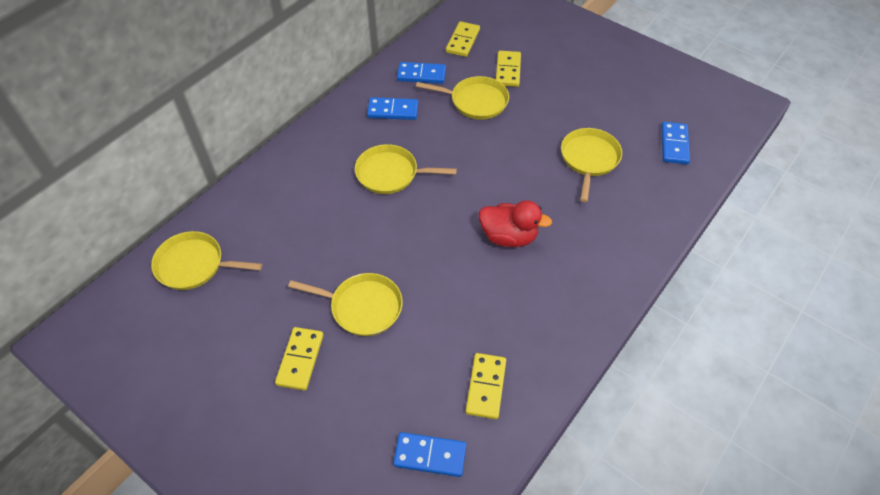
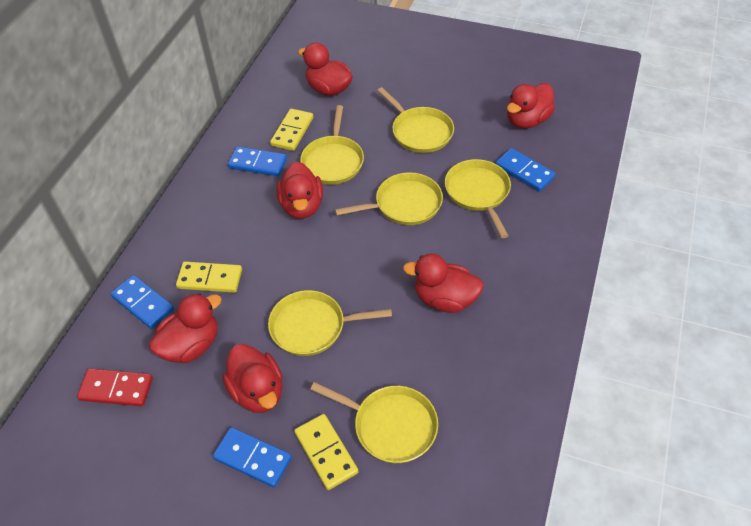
red domino: 0 -> 1
red duck: 1 -> 6
yellow domino: 4 -> 3
yellow pan: 5 -> 6

